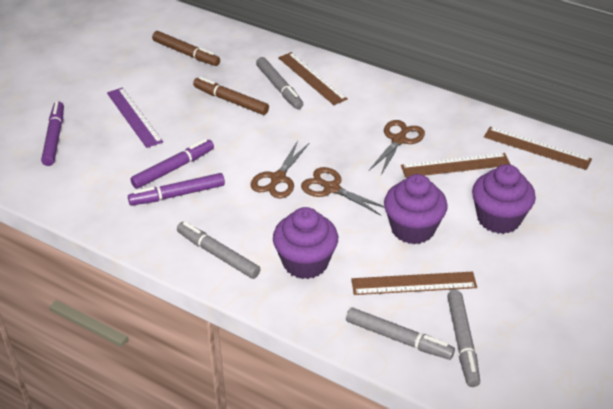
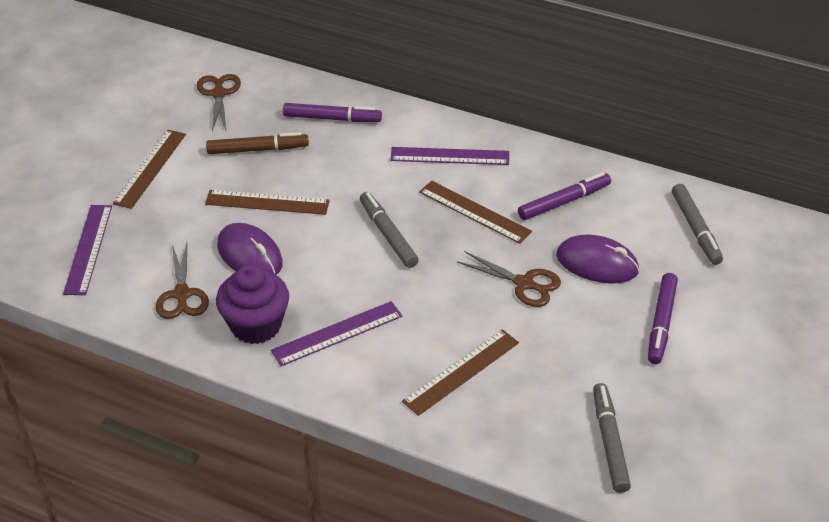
brown marker: 2 -> 1
grey marker: 4 -> 3
purple cupcake: 3 -> 1
purple mouse: 0 -> 2
purple ruler: 1 -> 3

